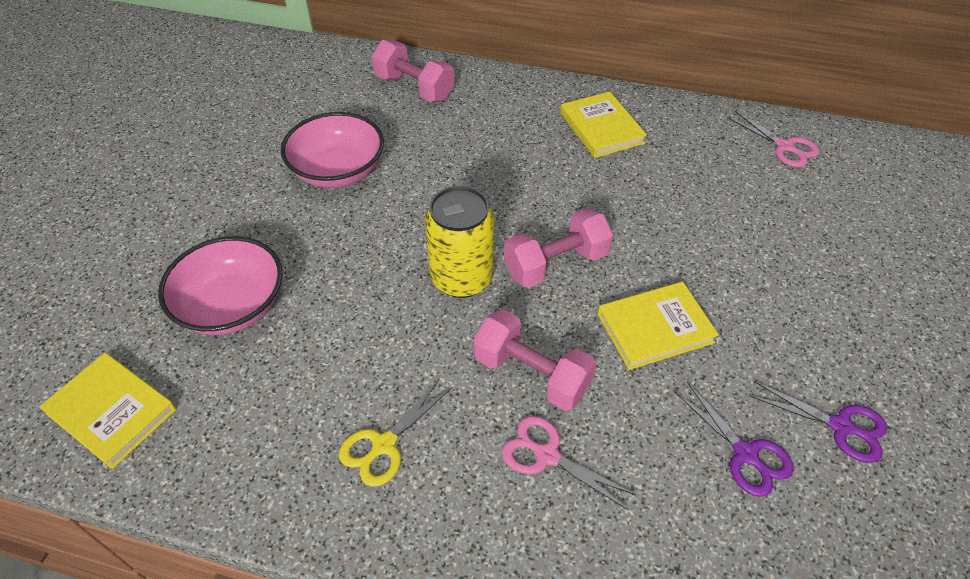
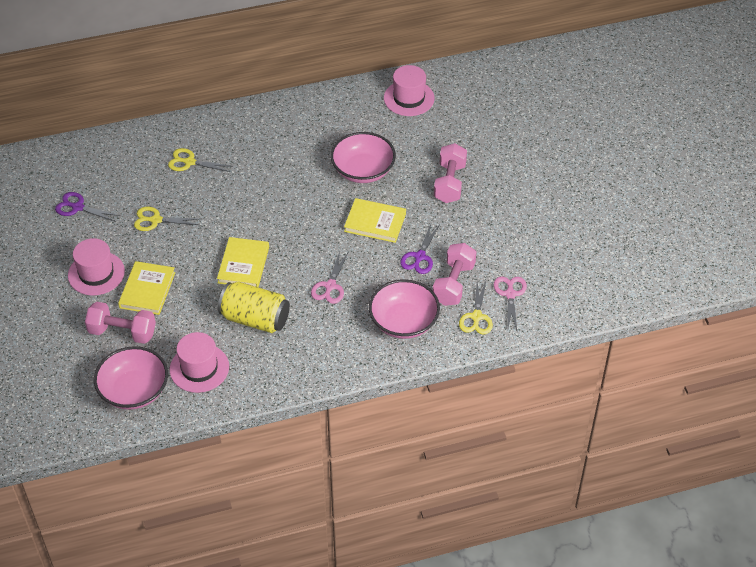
pink bowl: 2 -> 3
pink hat: 0 -> 3
yellow scissors: 1 -> 3

